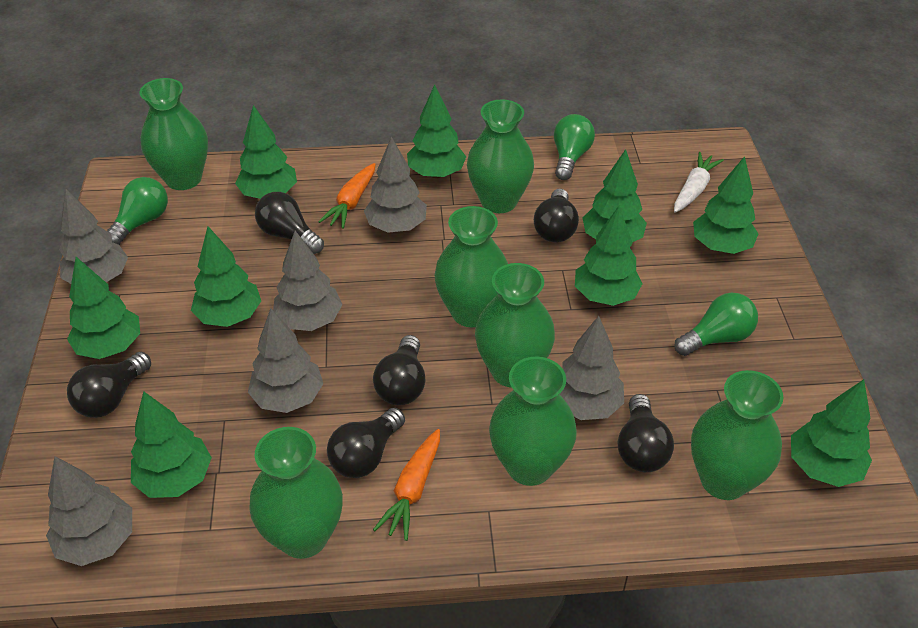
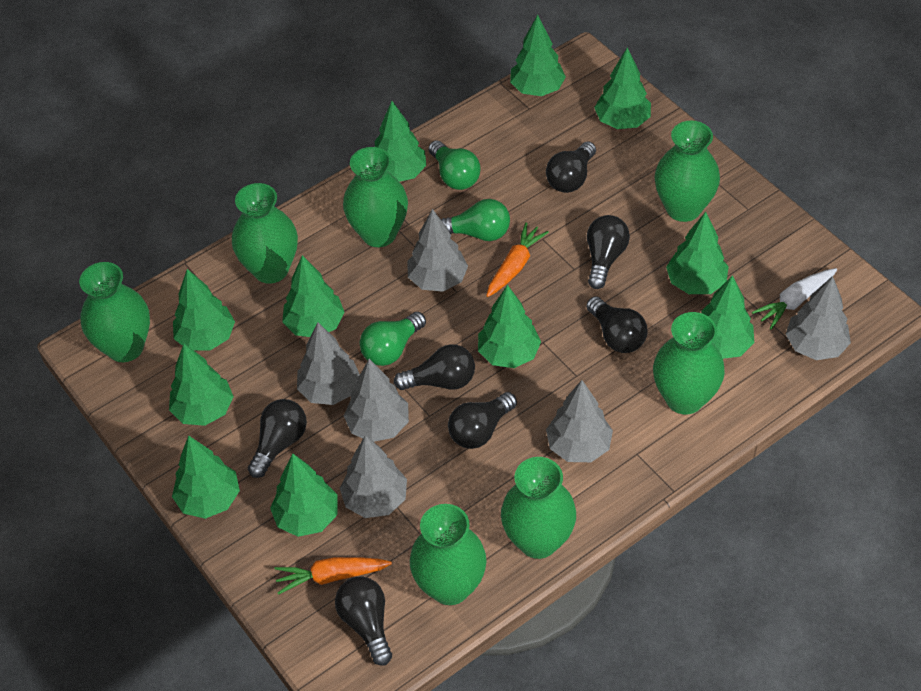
black light bulb: 6 -> 7
green tree: 9 -> 11

